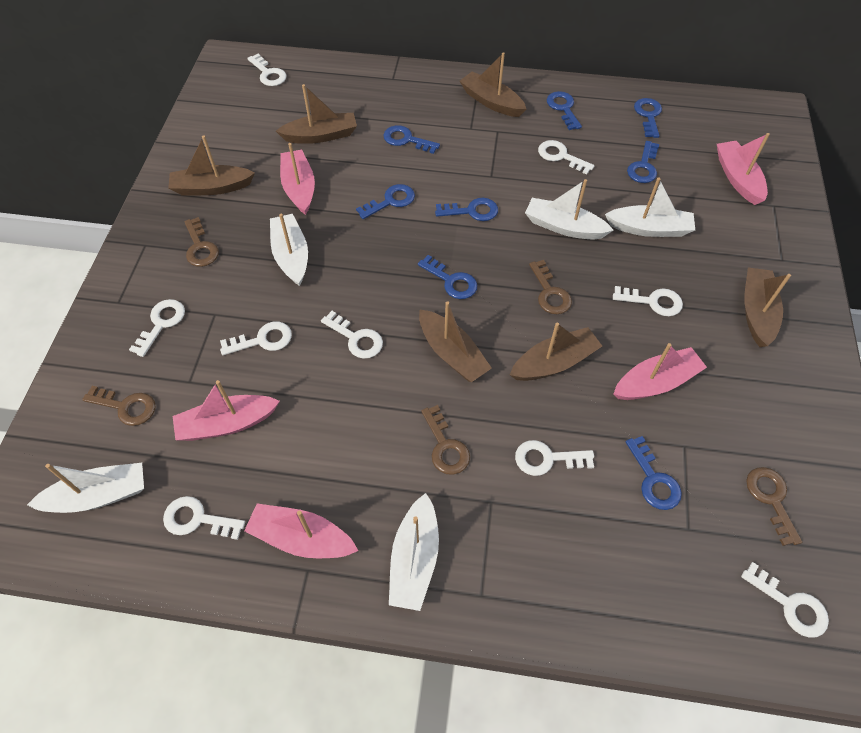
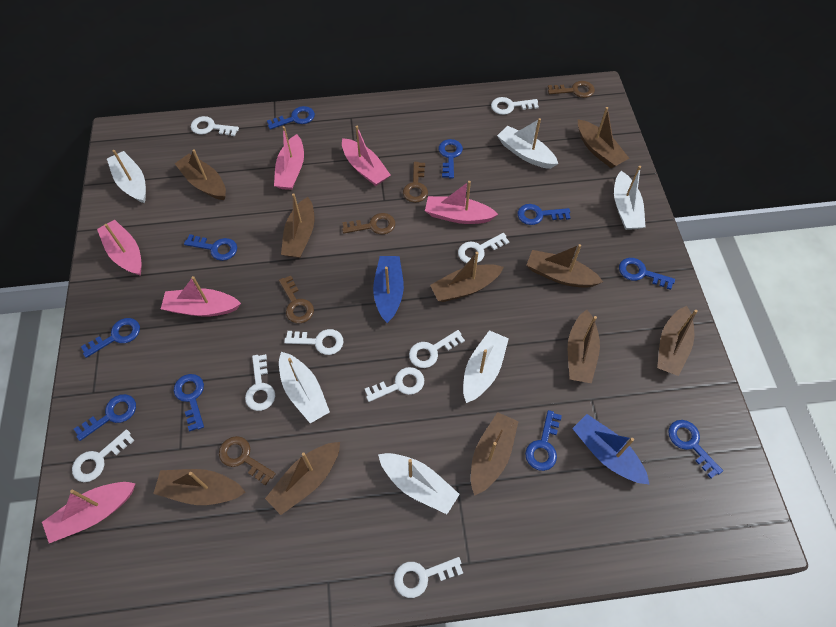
blue boat: 0 -> 2
blue key: 8 -> 10
brown boat: 6 -> 10
pink boat: 5 -> 6
white boat: 5 -> 6

